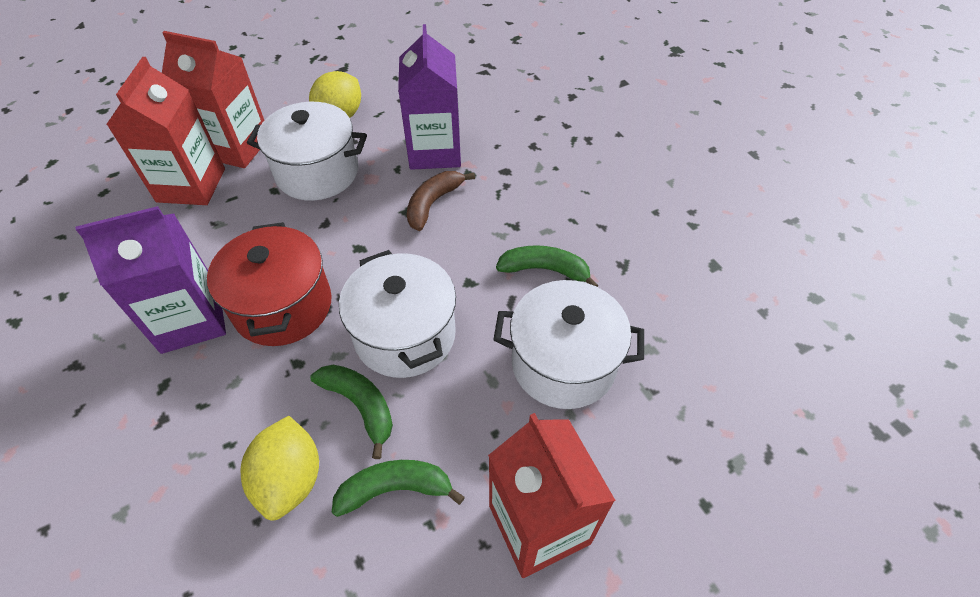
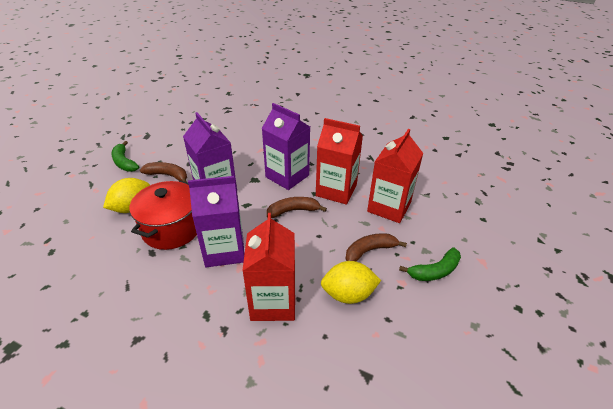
brown banana: 1 -> 3
green banana: 3 -> 2
purple carton: 2 -> 3
white pot: 3 -> 0

